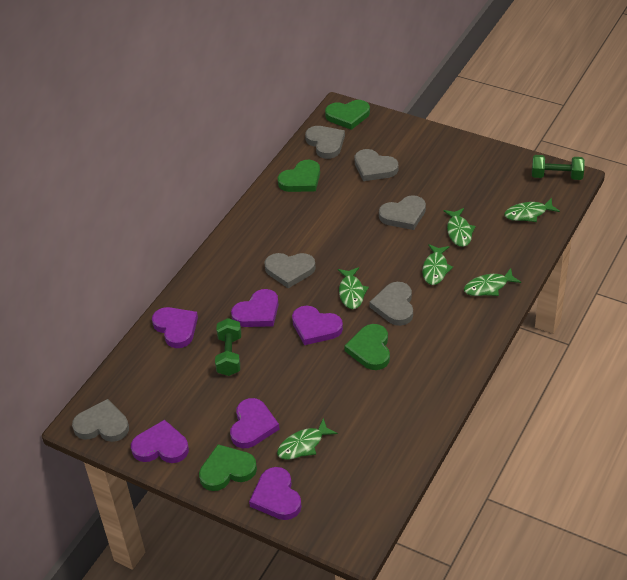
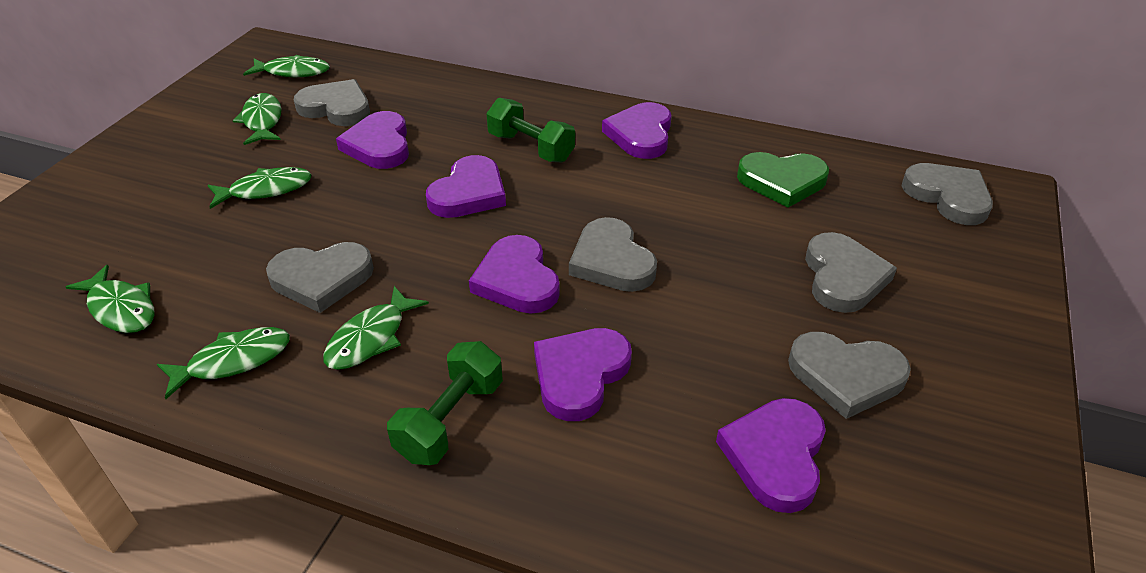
green heart: 4 -> 1

